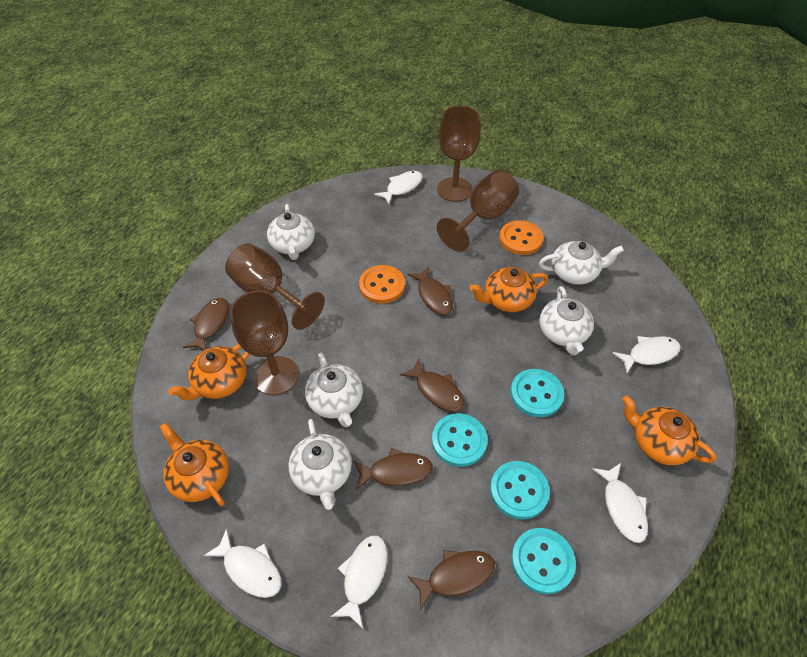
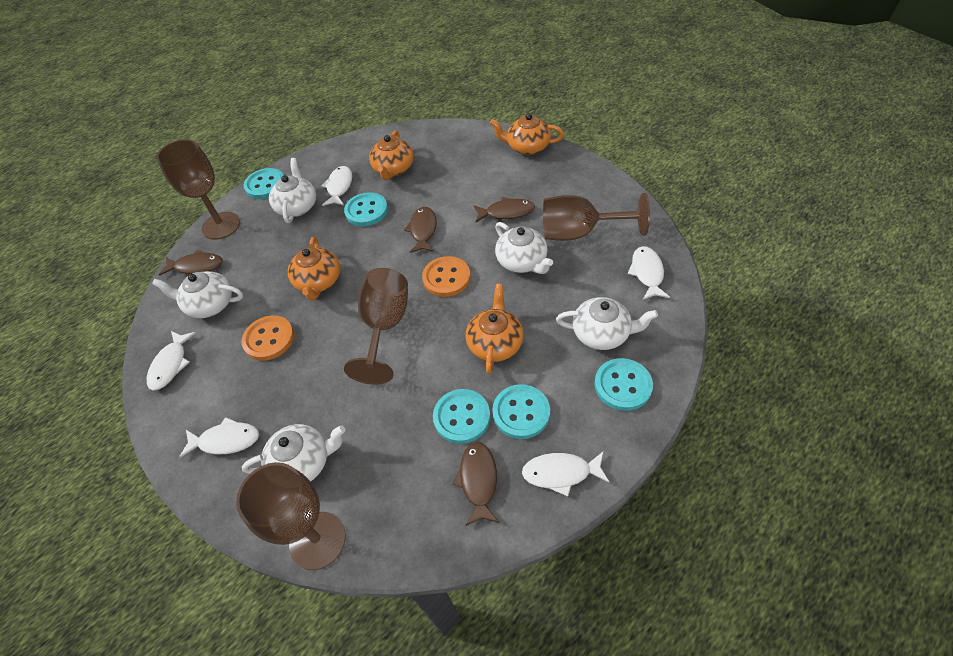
brown fish: 5 -> 4
turquoise button: 4 -> 5

